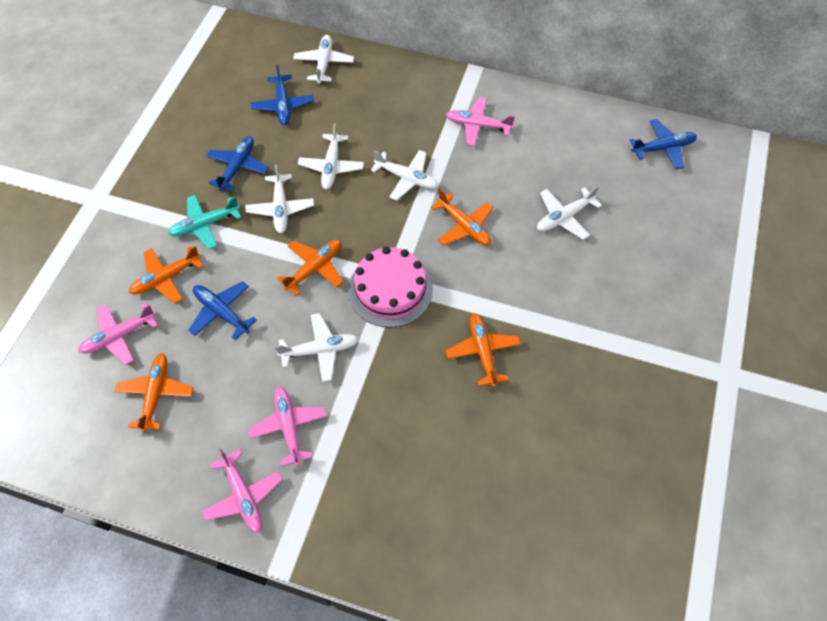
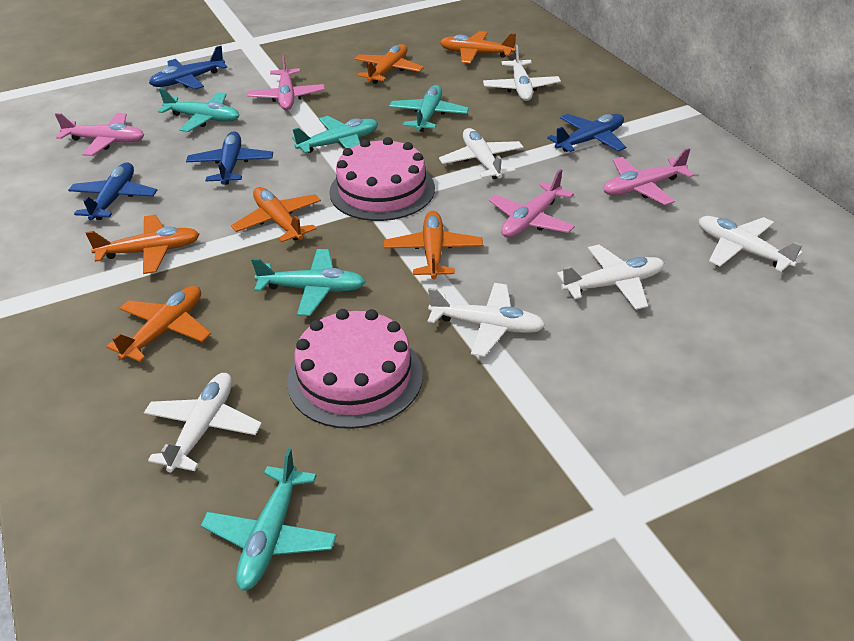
orange plane: 5 -> 6
pink cake: 1 -> 2
turquoise plane: 1 -> 5

